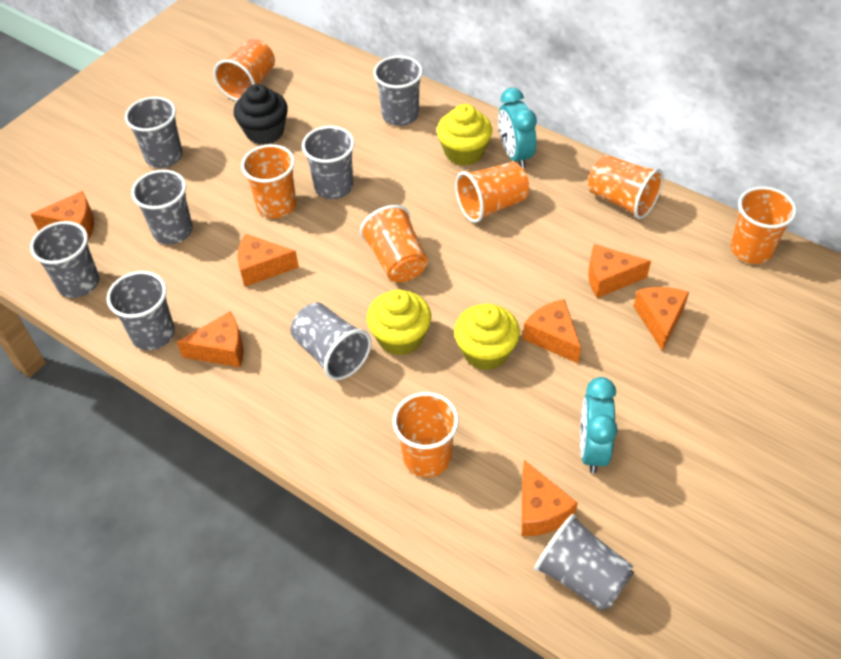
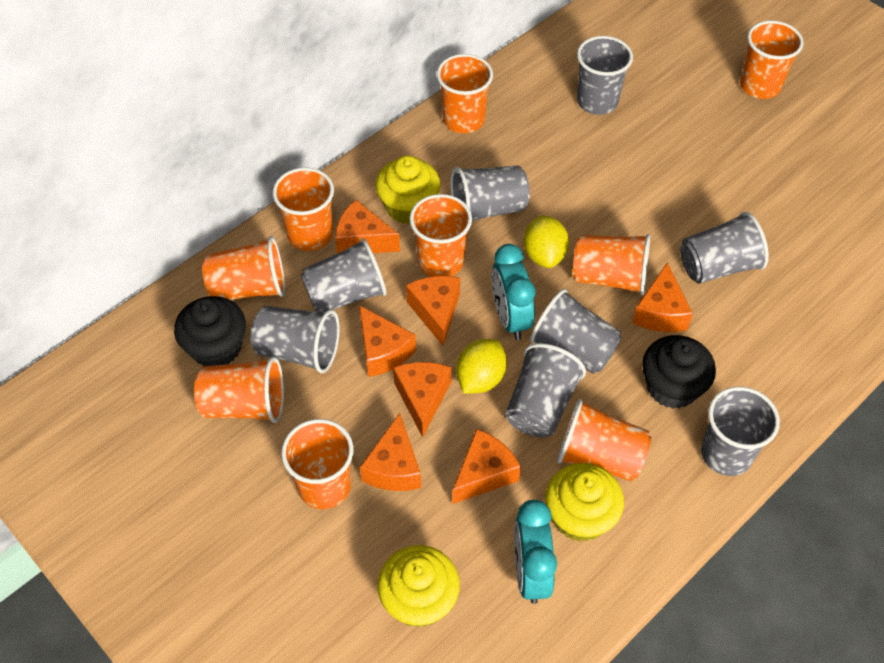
black cupcake: 1 -> 2
orange cup: 7 -> 9
yellow lemon: 0 -> 2

